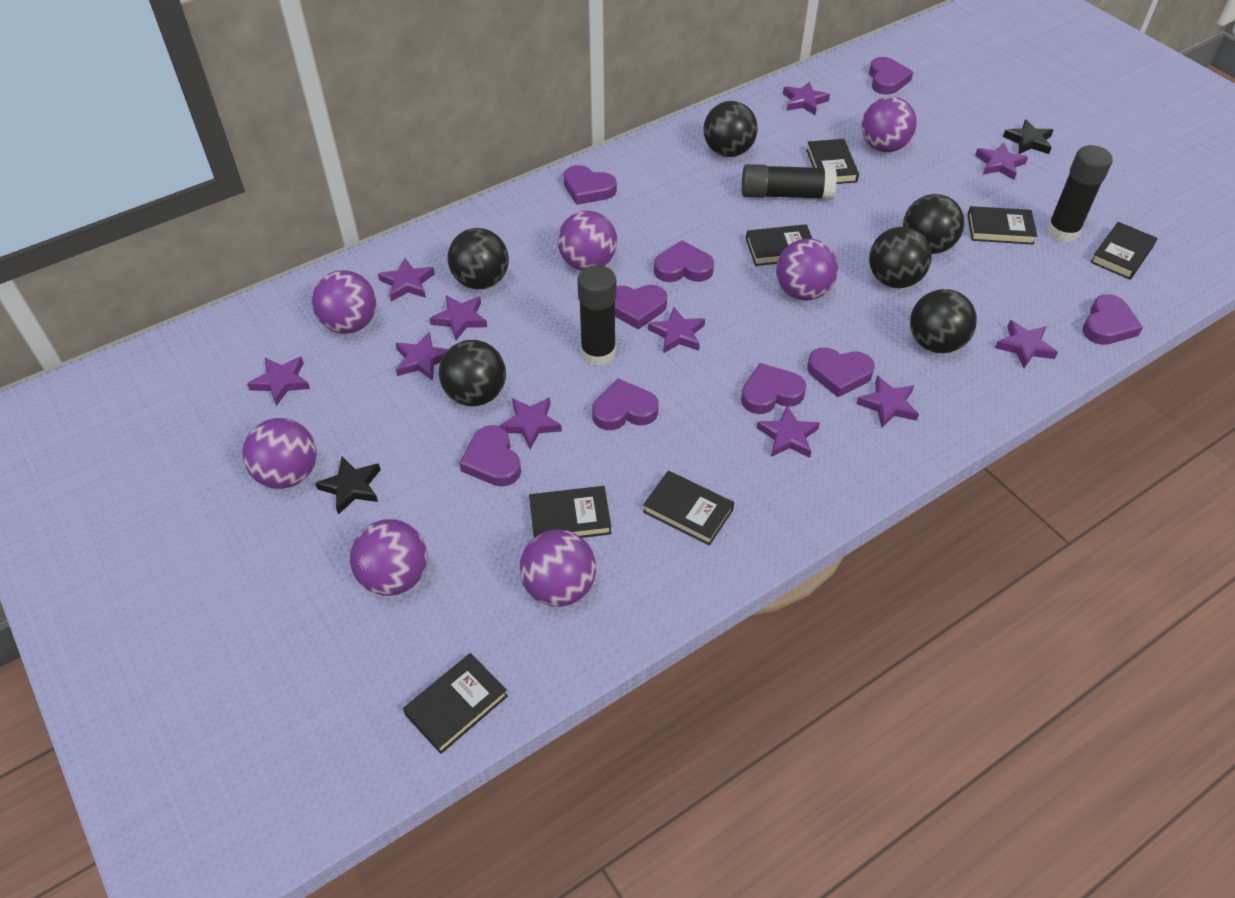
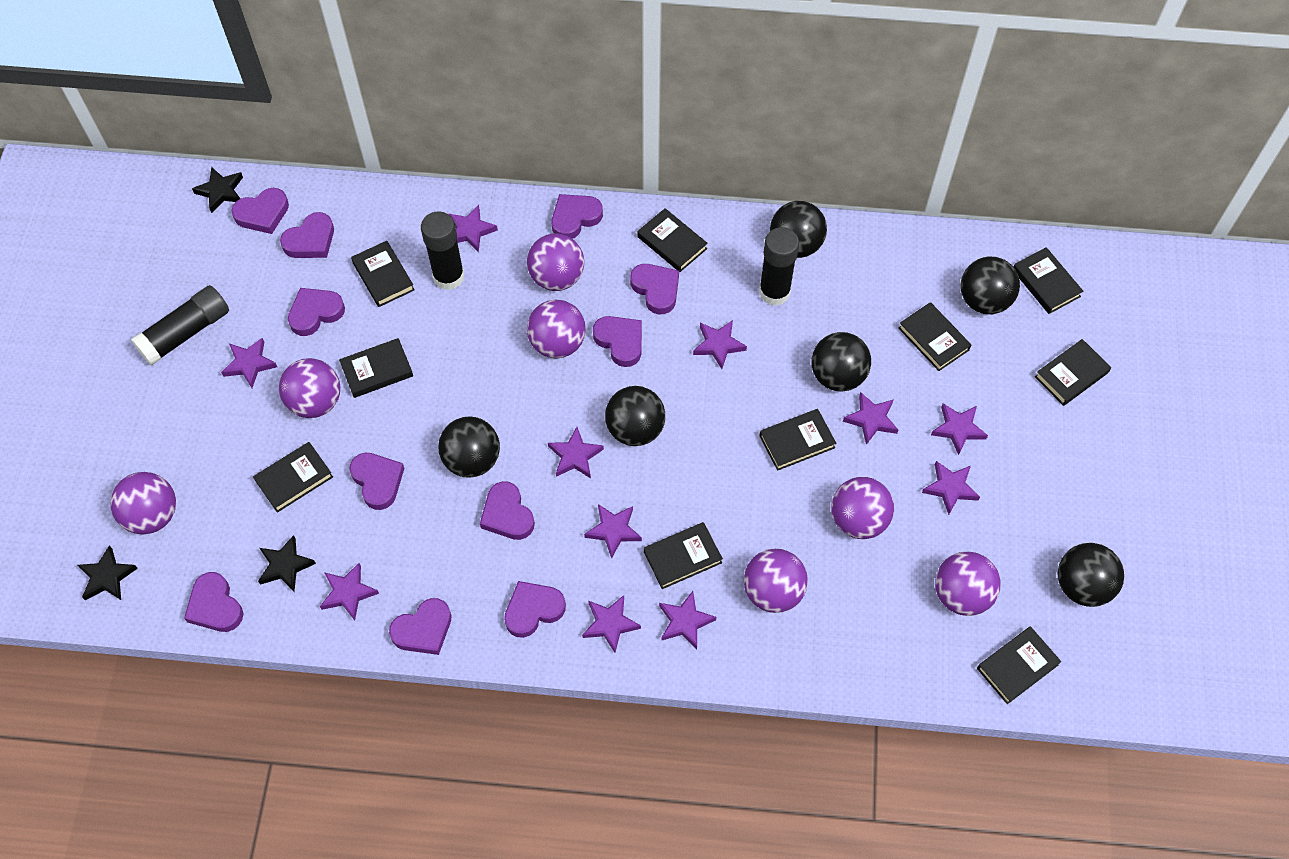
black book: 7 -> 10
black star: 2 -> 3
purple heart: 9 -> 11

